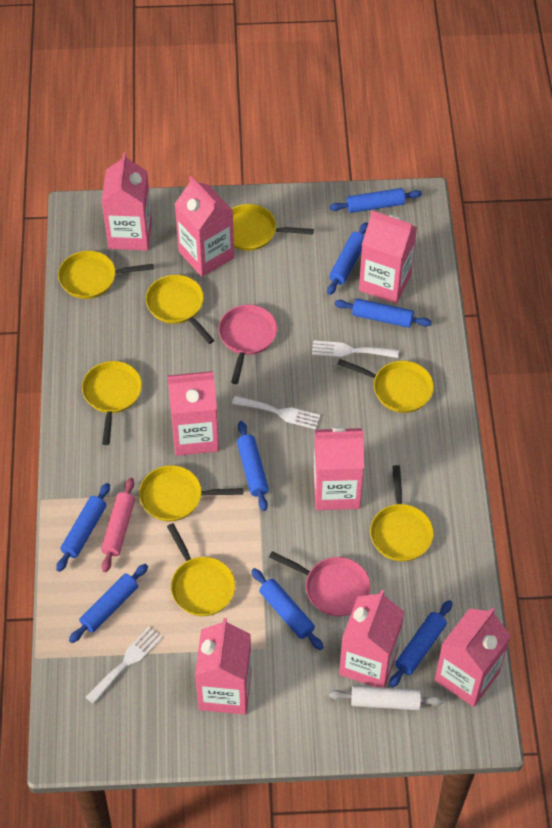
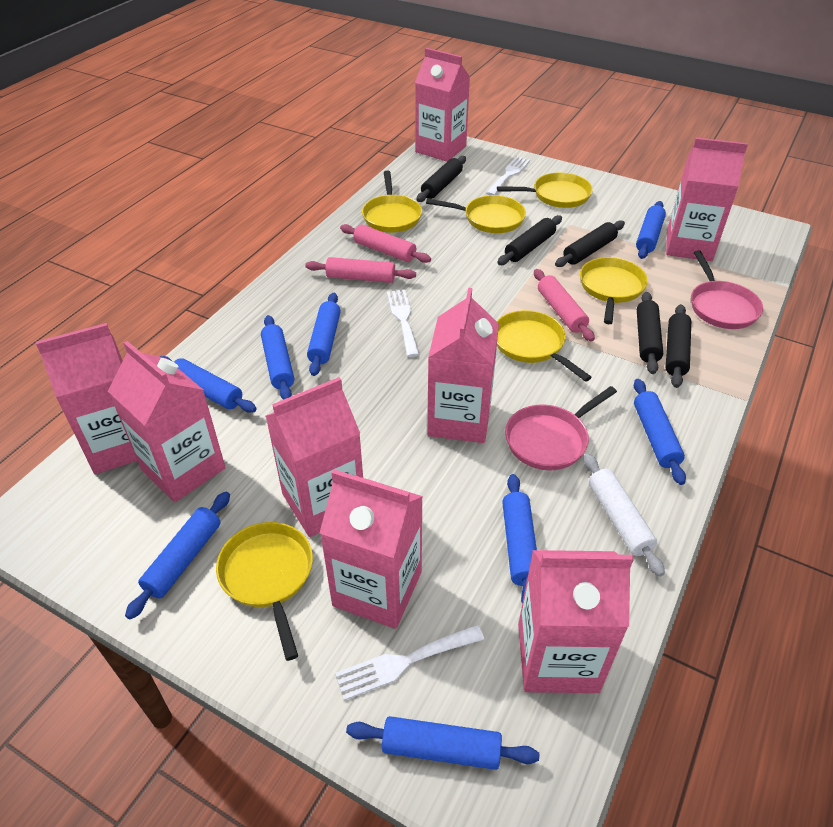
black rolling pin: 0 -> 5
pink rolling pin: 1 -> 3
yellow pan: 8 -> 6

